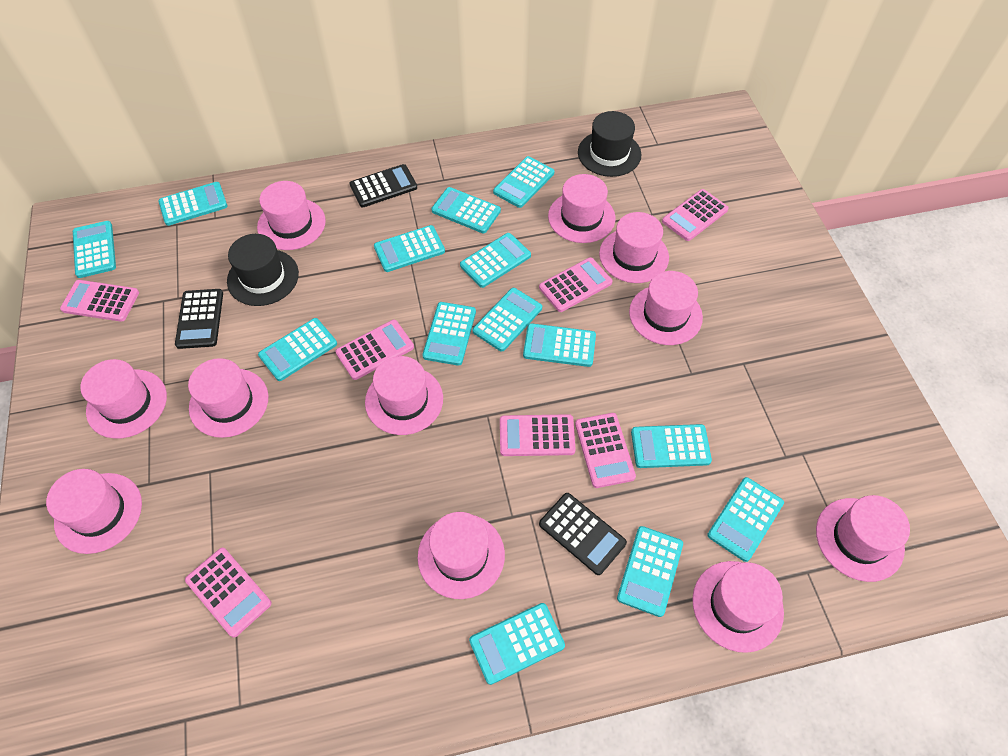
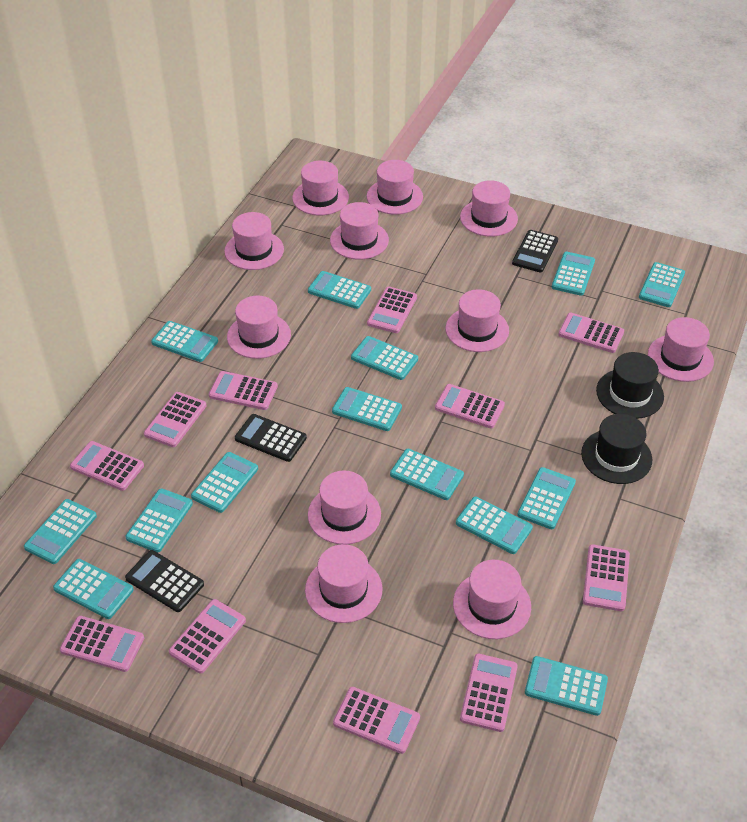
pink calculator: 7 -> 11

